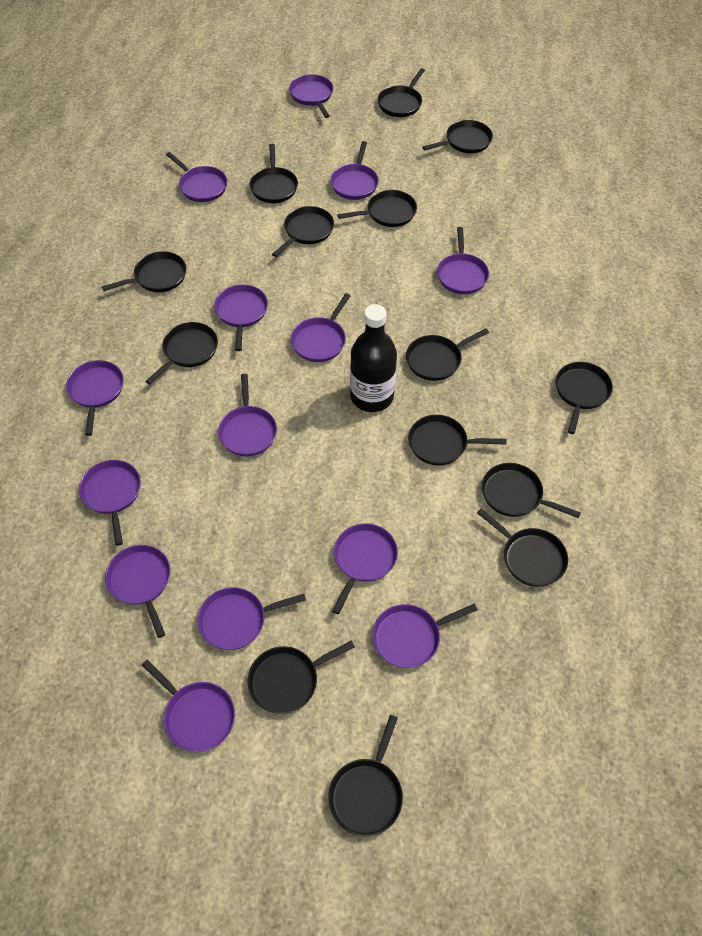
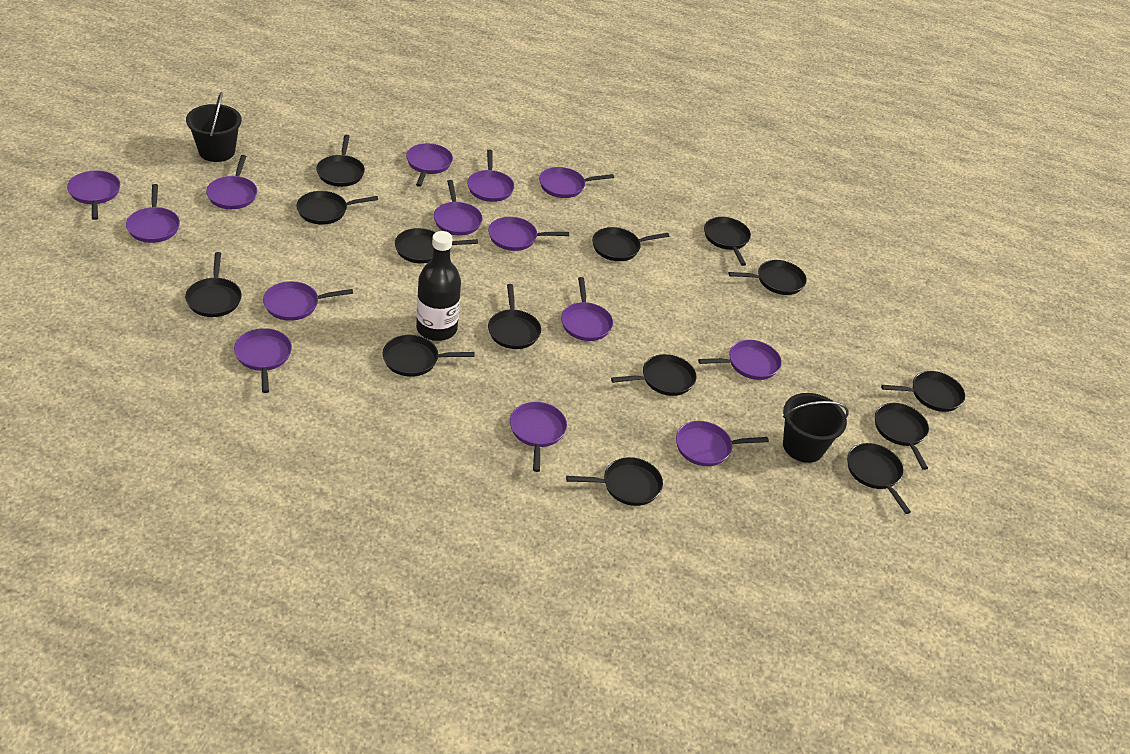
black bucket: 0 -> 2

